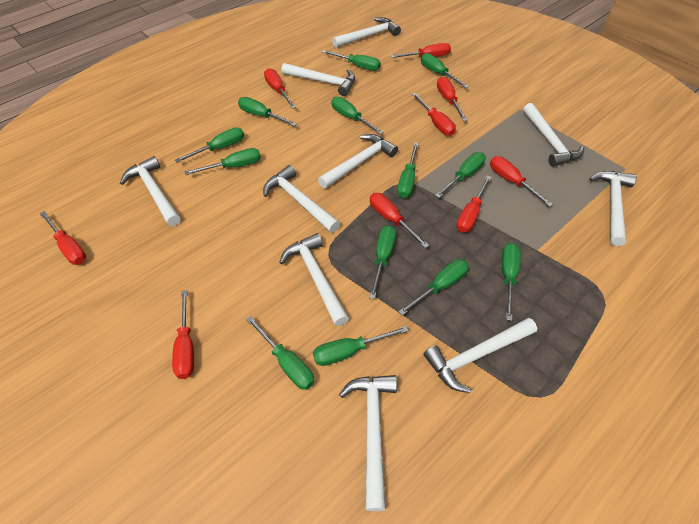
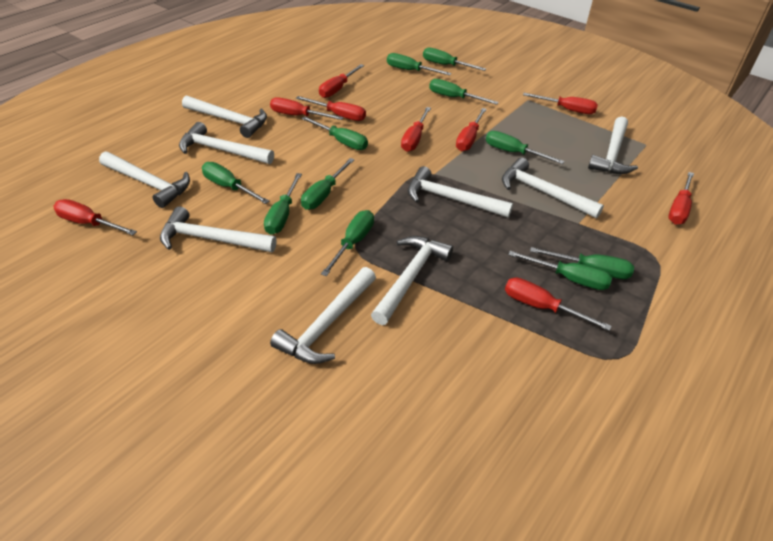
green screwdriver: 13 -> 11
white hammer: 10 -> 9

